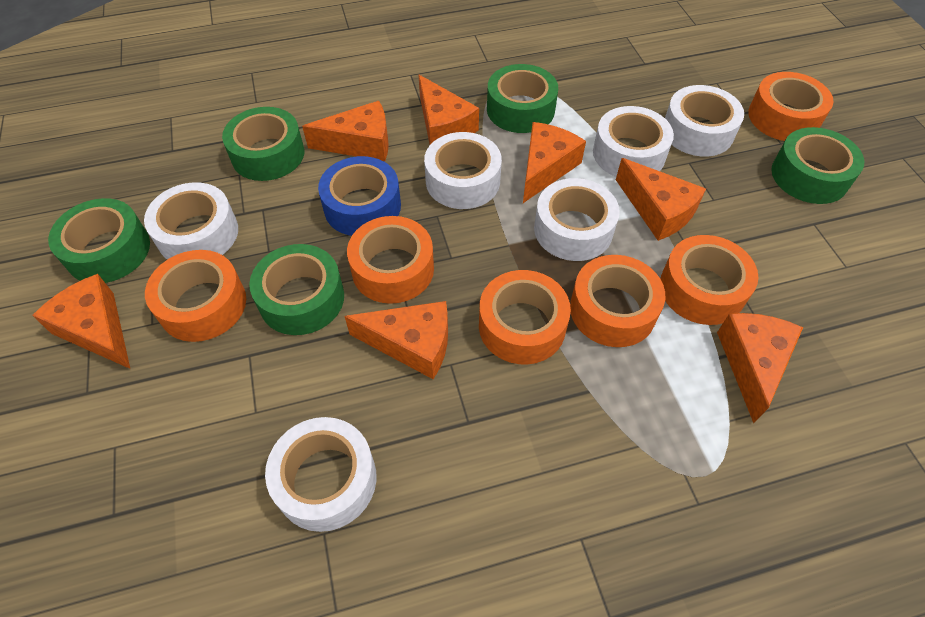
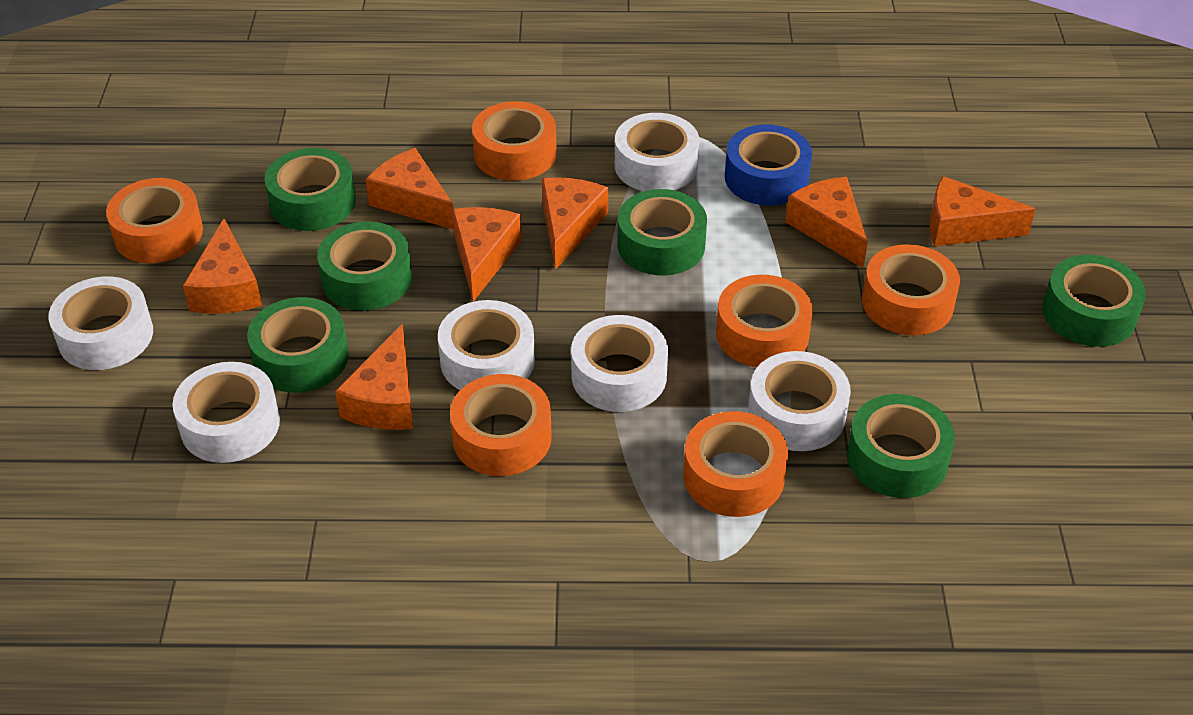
green tape: 5 -> 6

